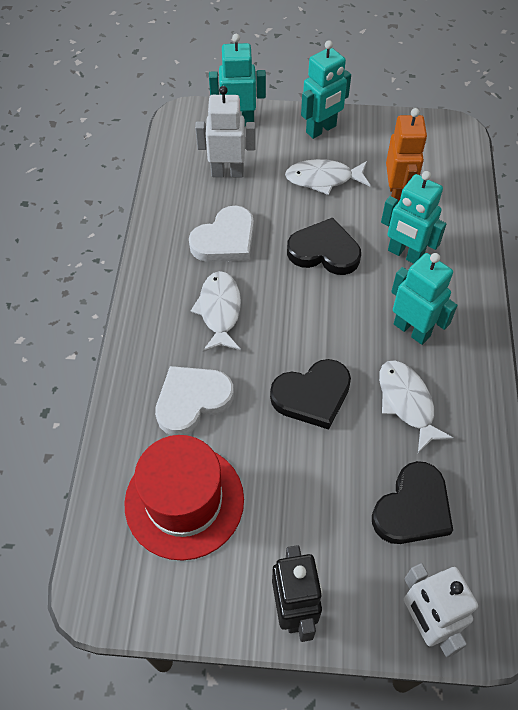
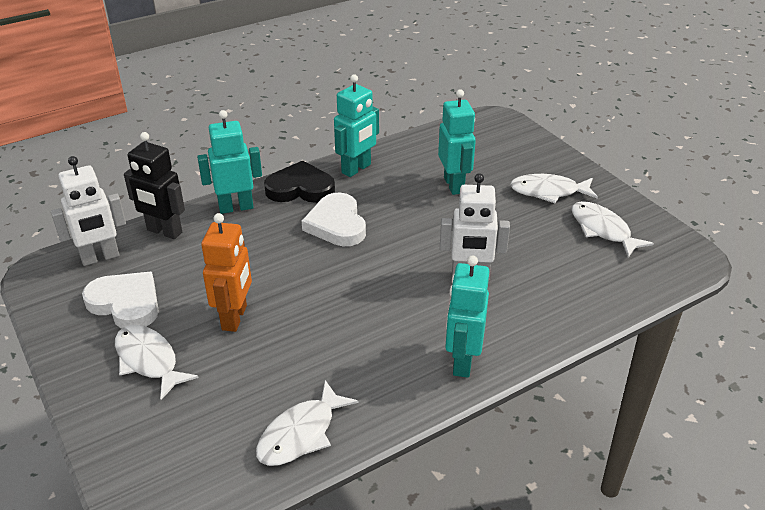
black heart: 3 -> 1
red hat: 1 -> 0
white fish: 3 -> 4

